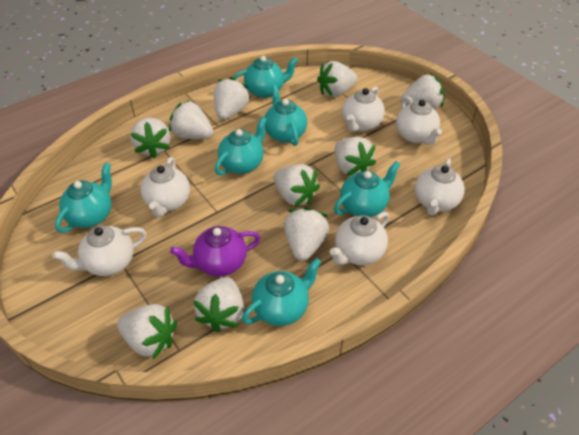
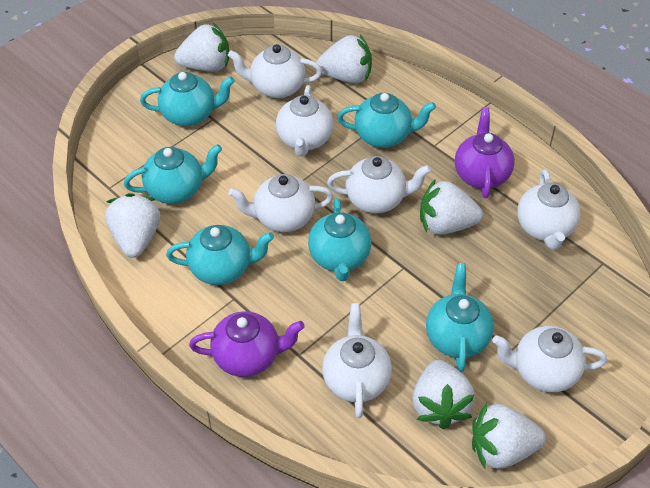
purple teapot: 1 -> 2
white strawberry: 10 -> 6
white teapot: 6 -> 7

